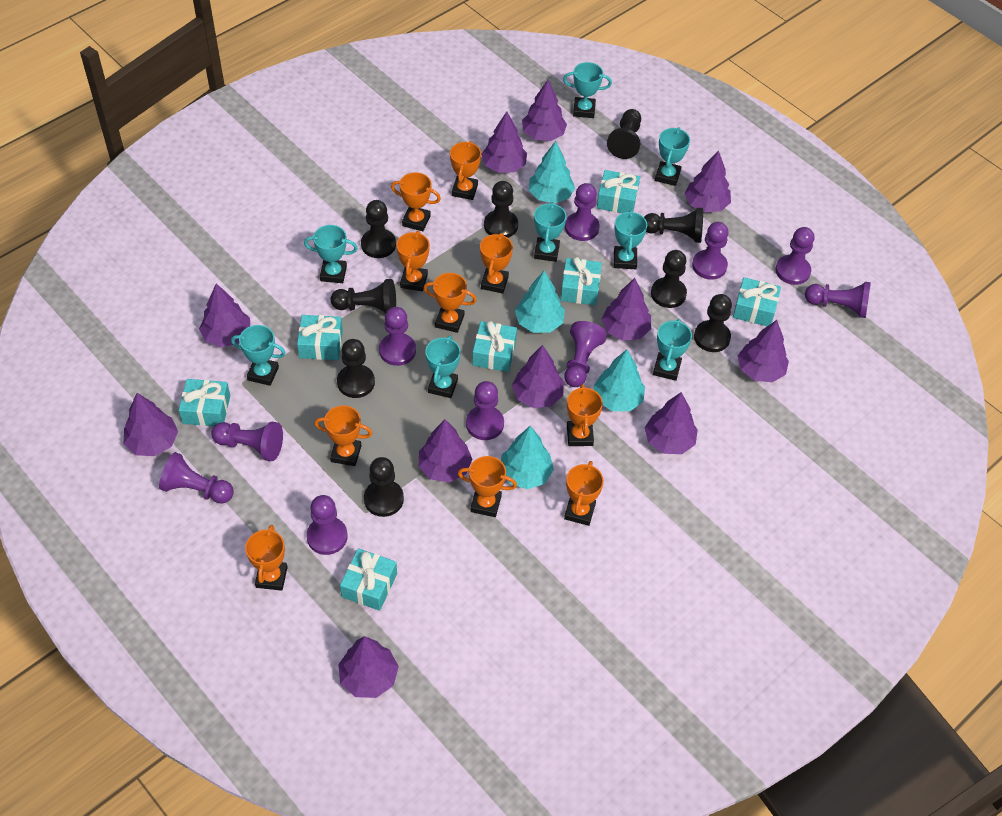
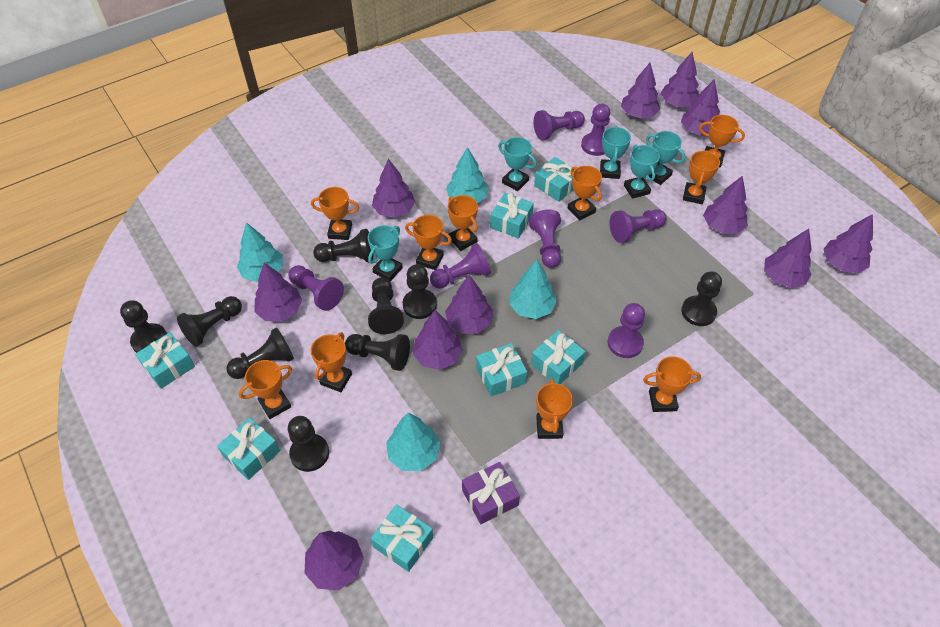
purple gift: 0 -> 1
purple pawn: 10 -> 7
turquoise trophy: 8 -> 5

